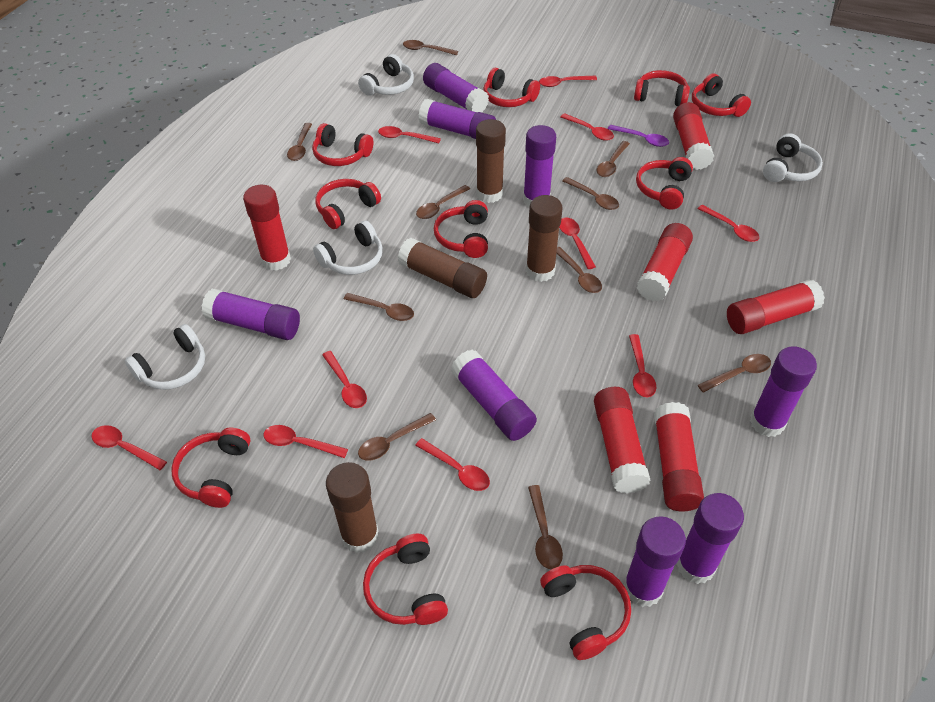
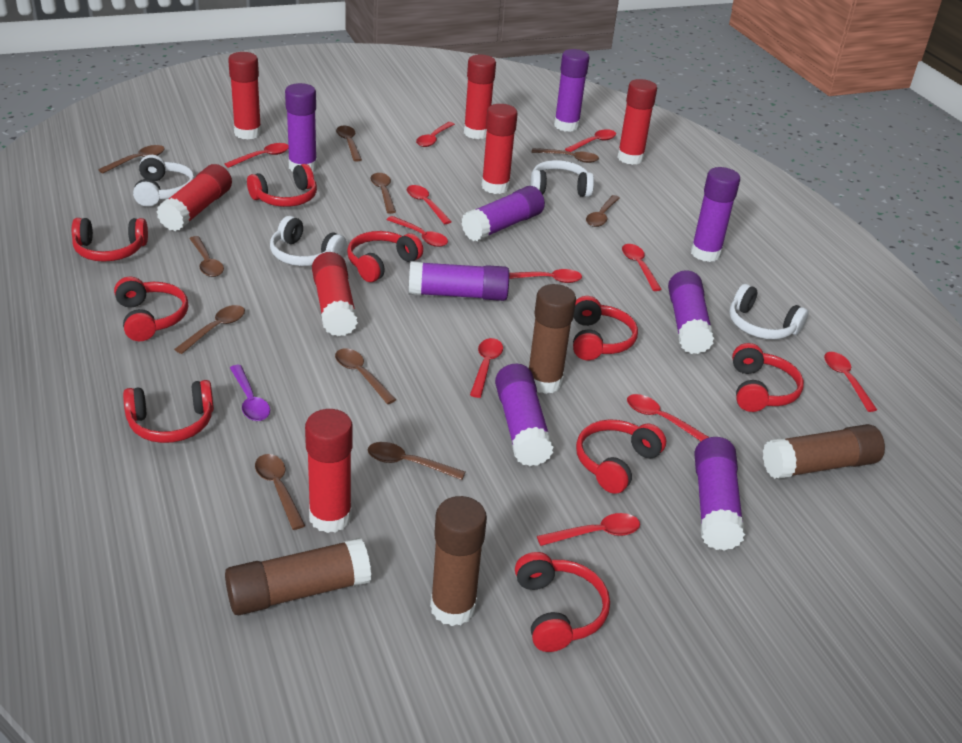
red glue stick: 6 -> 7
red headphones: 10 -> 9
red spoon: 10 -> 11

